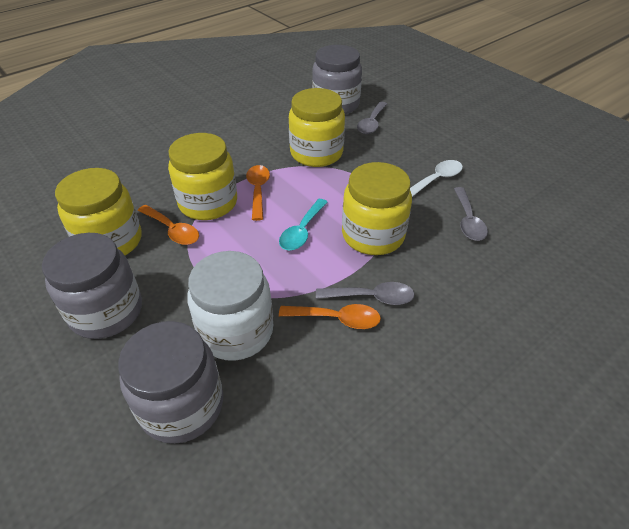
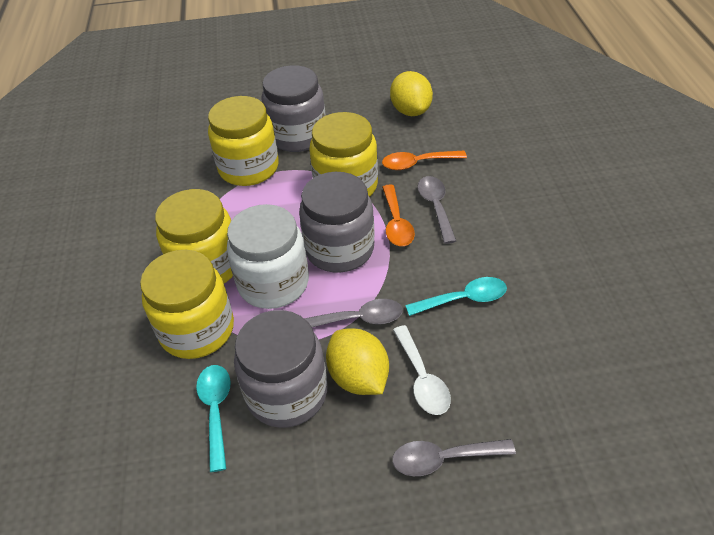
orange spoon: 3 -> 2
turquoise spoon: 1 -> 2
yellow lemon: 0 -> 2

